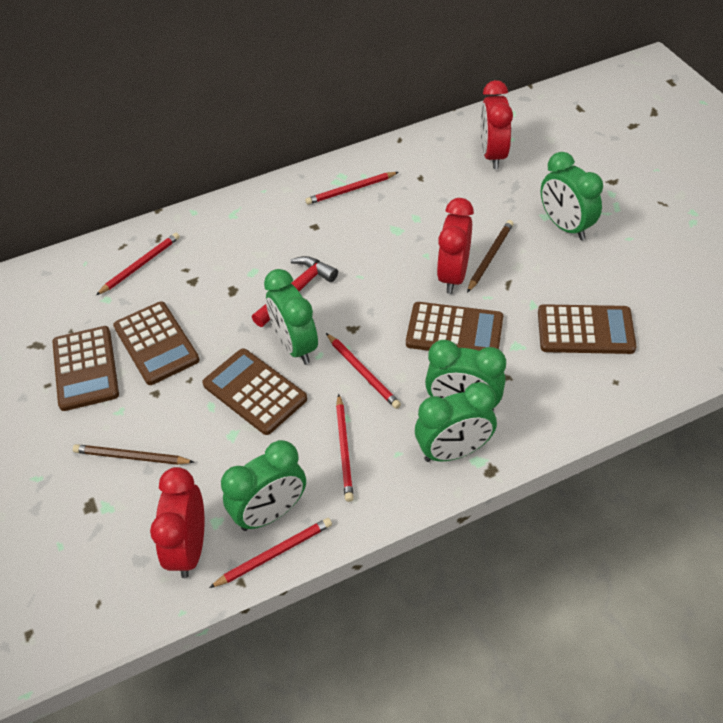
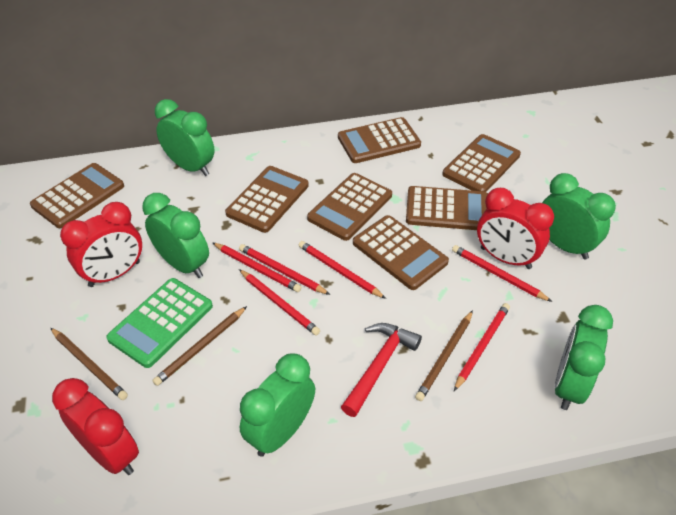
brown calculator: 5 -> 7
brown pencil: 2 -> 3
green calculator: 0 -> 1
red pencil: 5 -> 6

